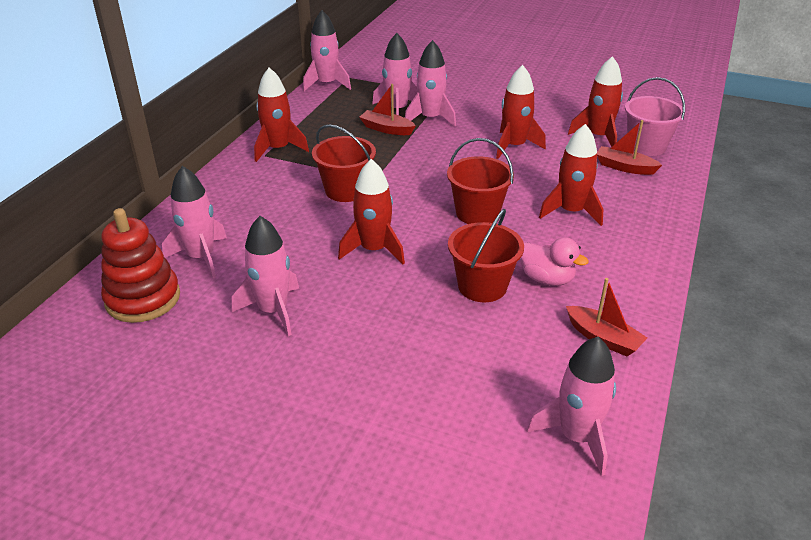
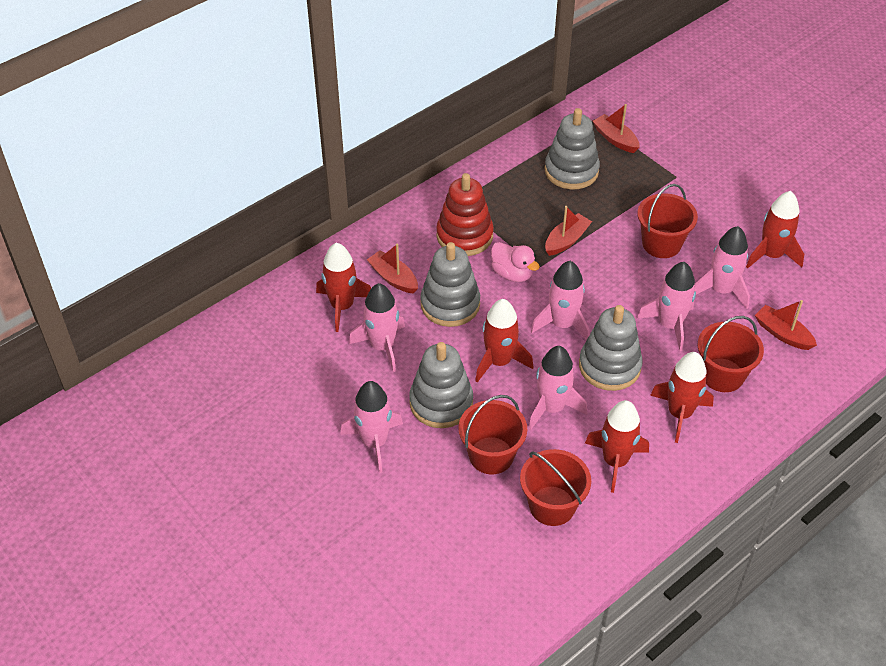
grey stacking toy: 0 -> 4
pink bucket: 1 -> 0
red boat: 3 -> 4
red bucket: 3 -> 4

